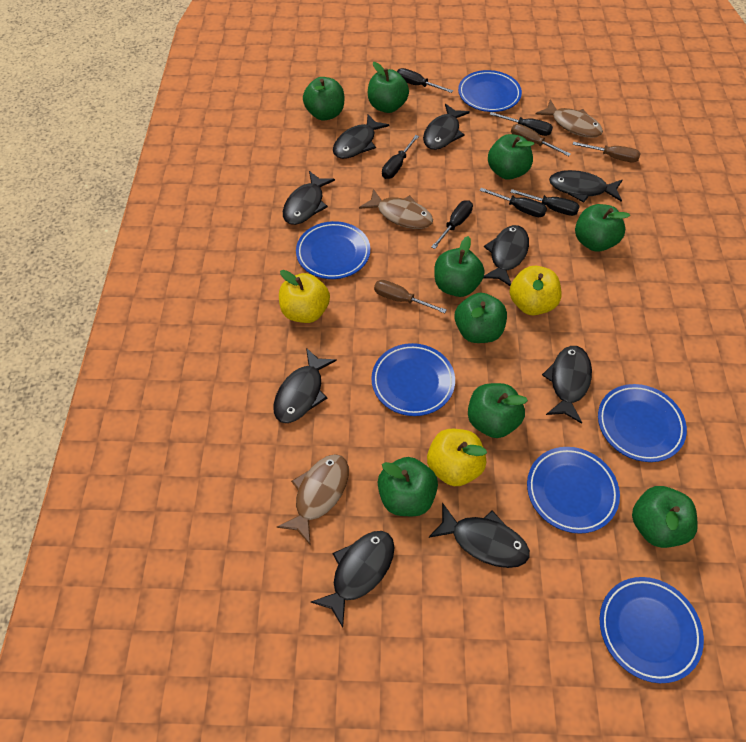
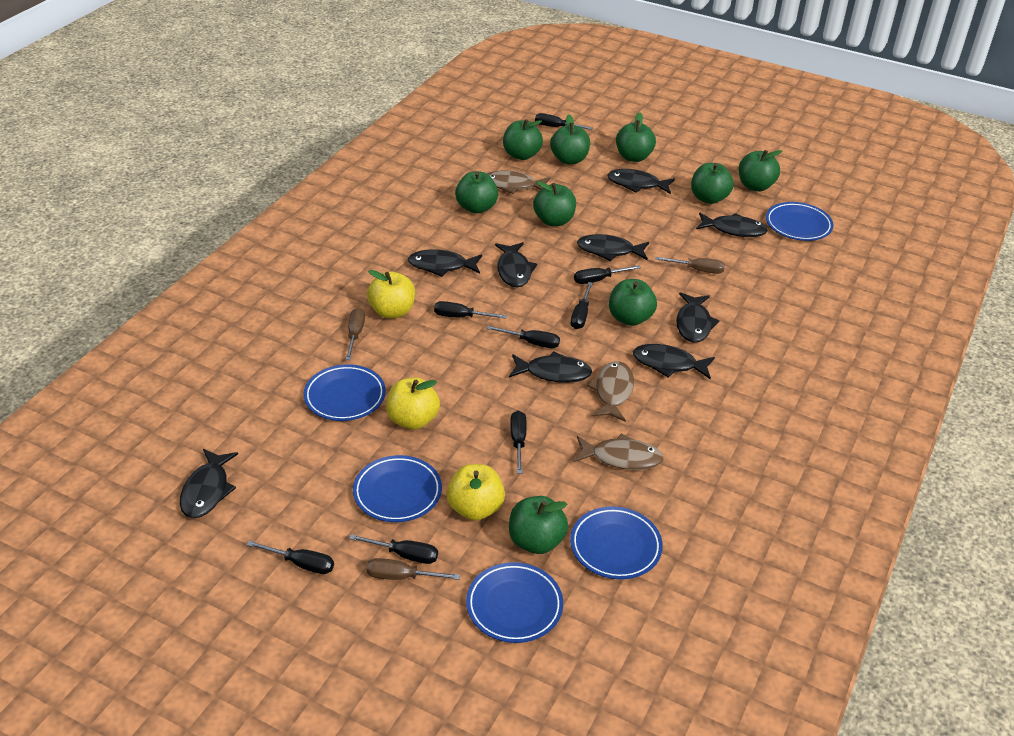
black screwdriver: 6 -> 8
blue plate: 6 -> 5

